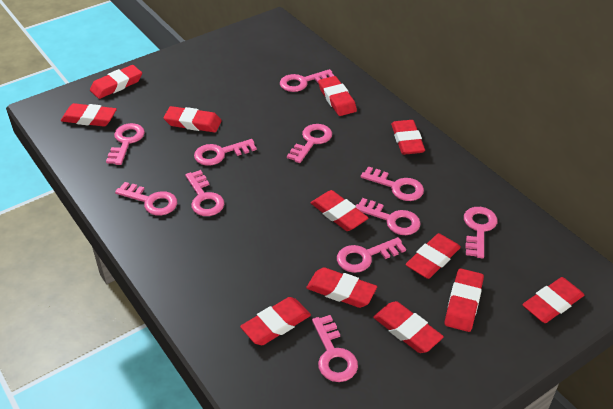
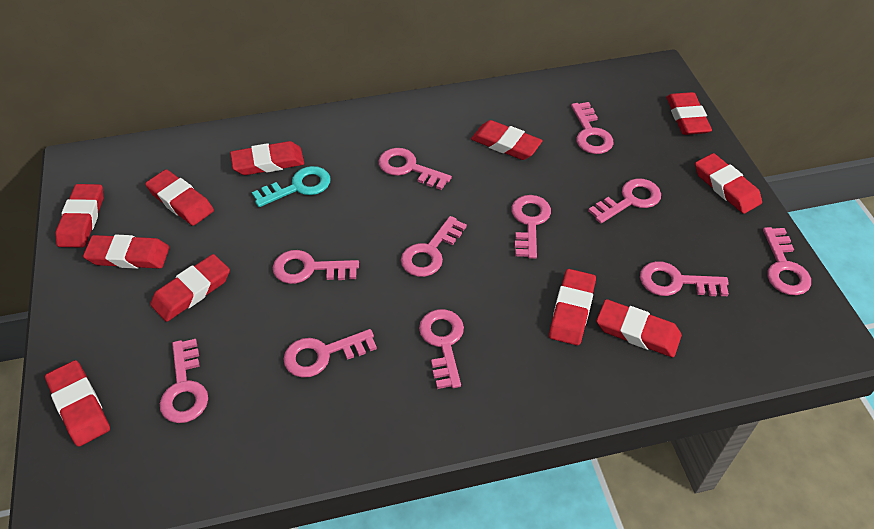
red eraser: 12 -> 11
turquoise key: 0 -> 1

